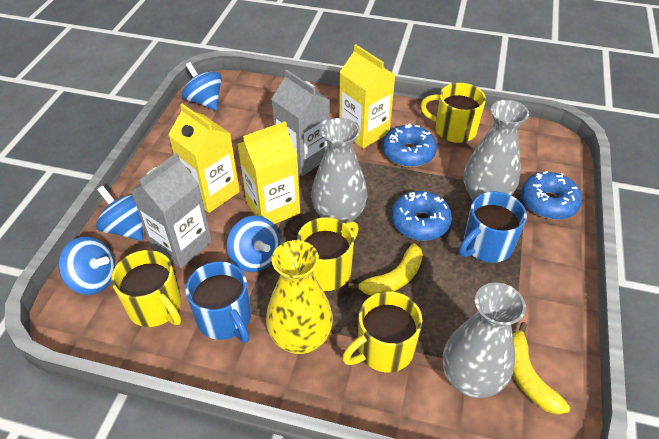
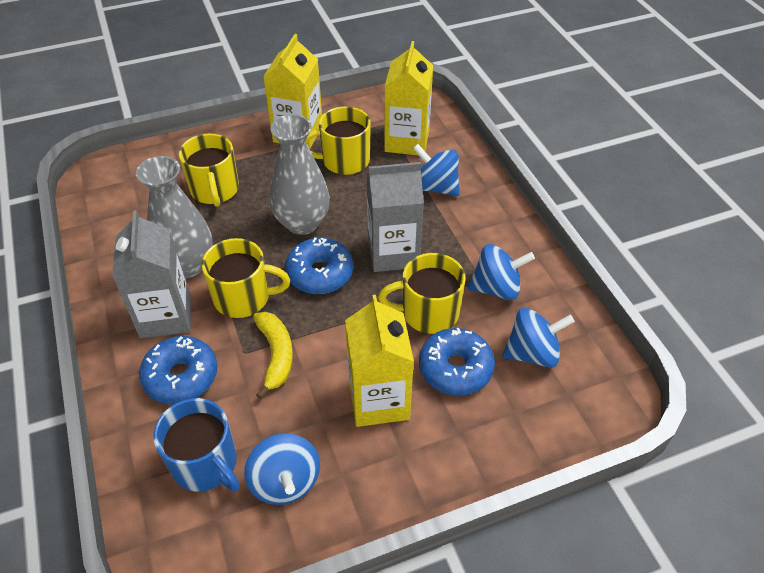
blue mug: 2 -> 1
grey vase: 3 -> 2
yellow banana: 2 -> 1
yellow vase: 1 -> 0

